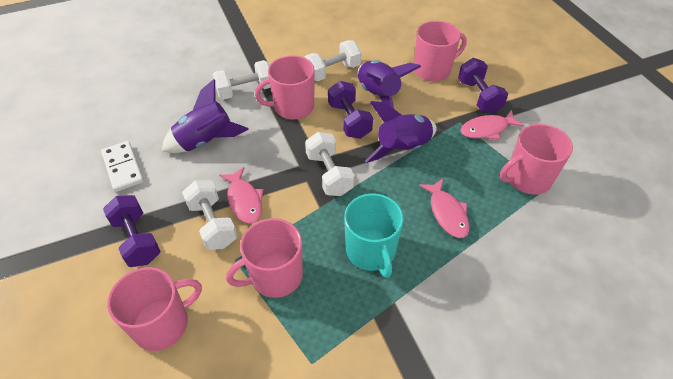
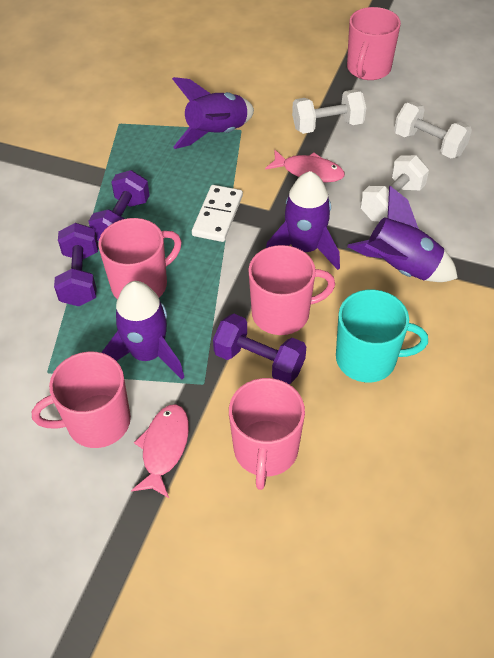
pink fish: 3 -> 2
purple rocket: 3 -> 4
white dumbbell: 4 -> 3

